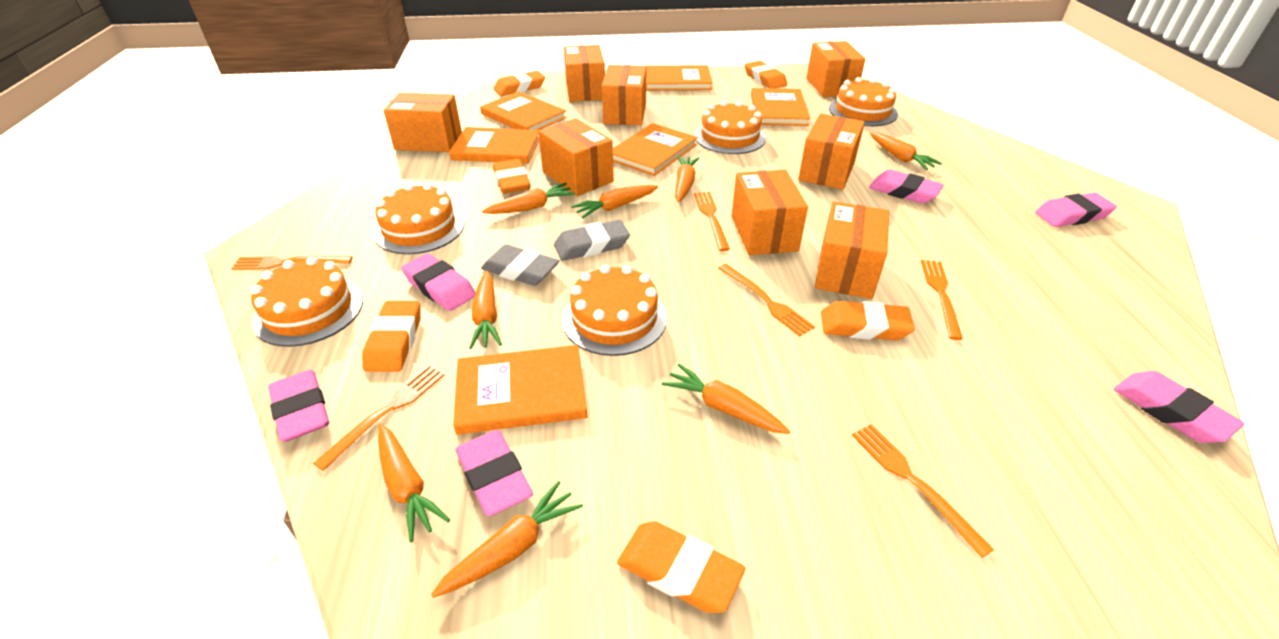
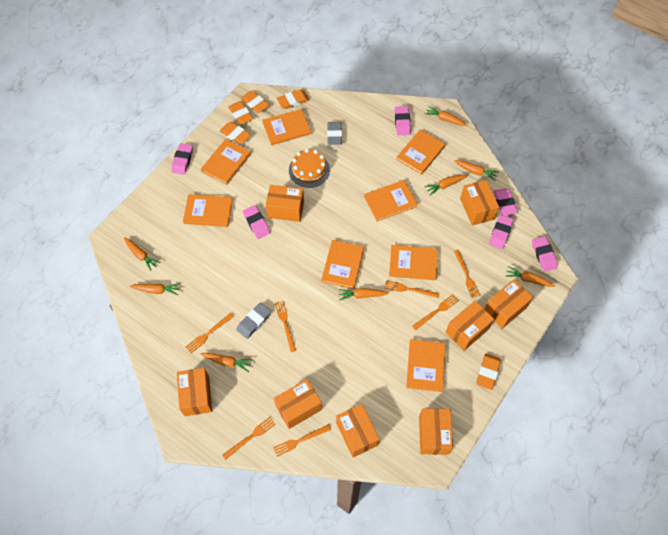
orange book: 6 -> 8
orange cake: 5 -> 1
orange eraser: 6 -> 5
orange fork: 6 -> 7

